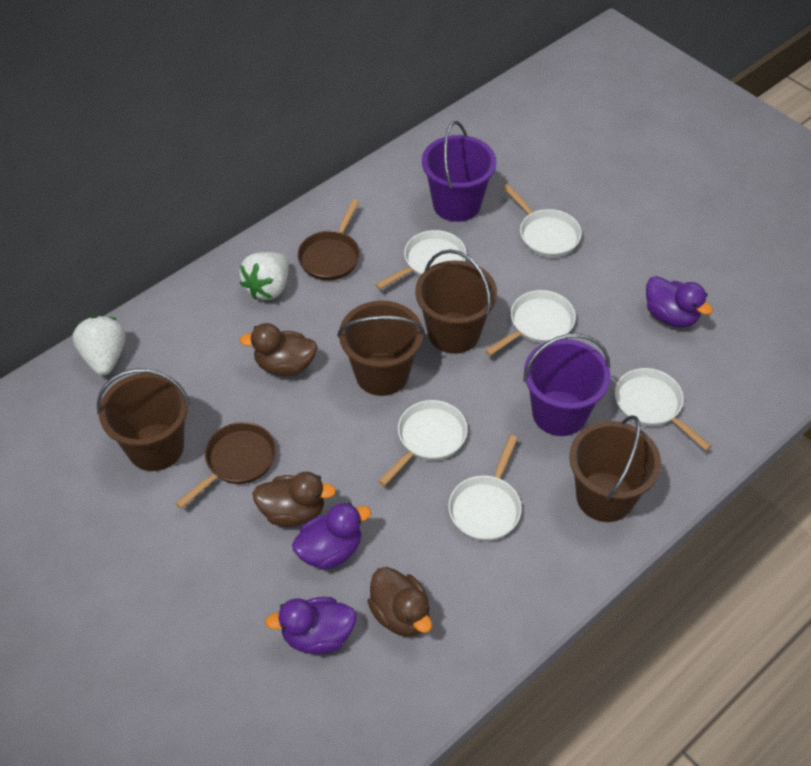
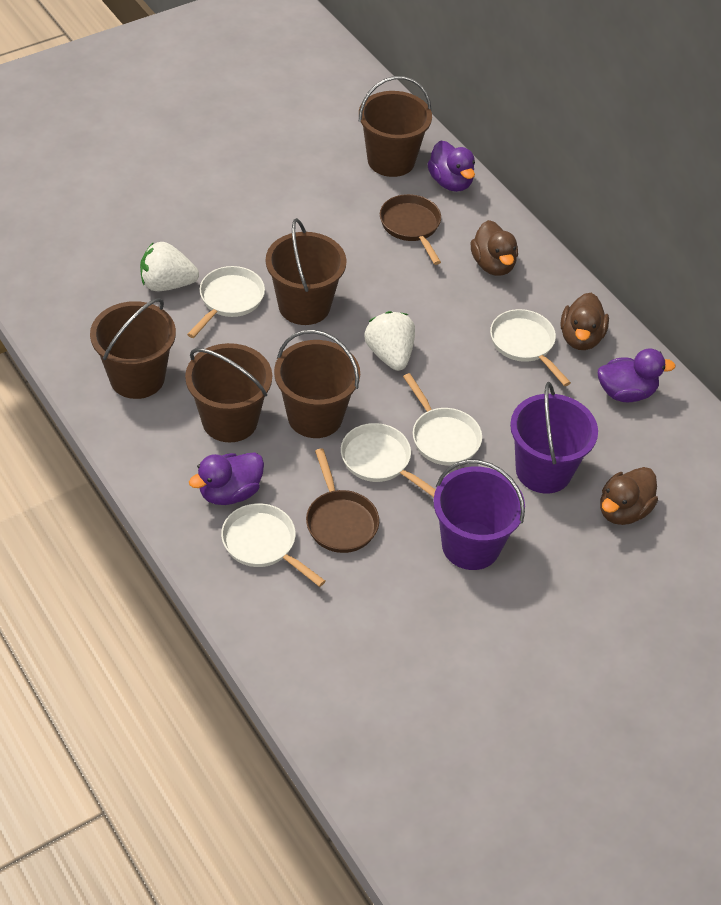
brown bucket: 4 -> 5
white pan: 6 -> 5

